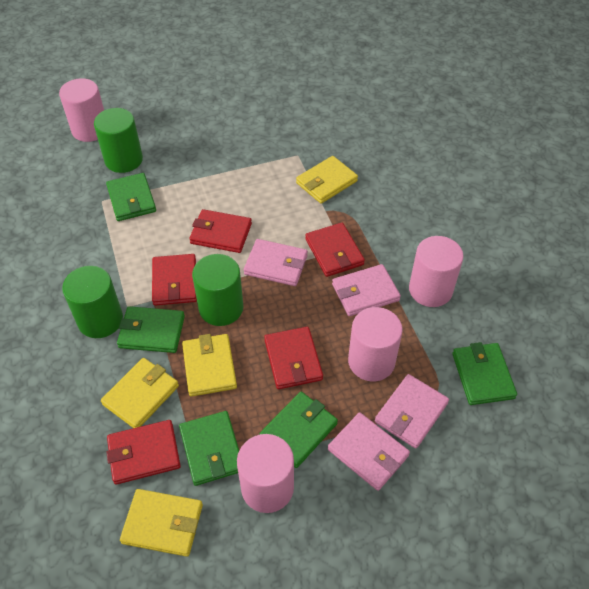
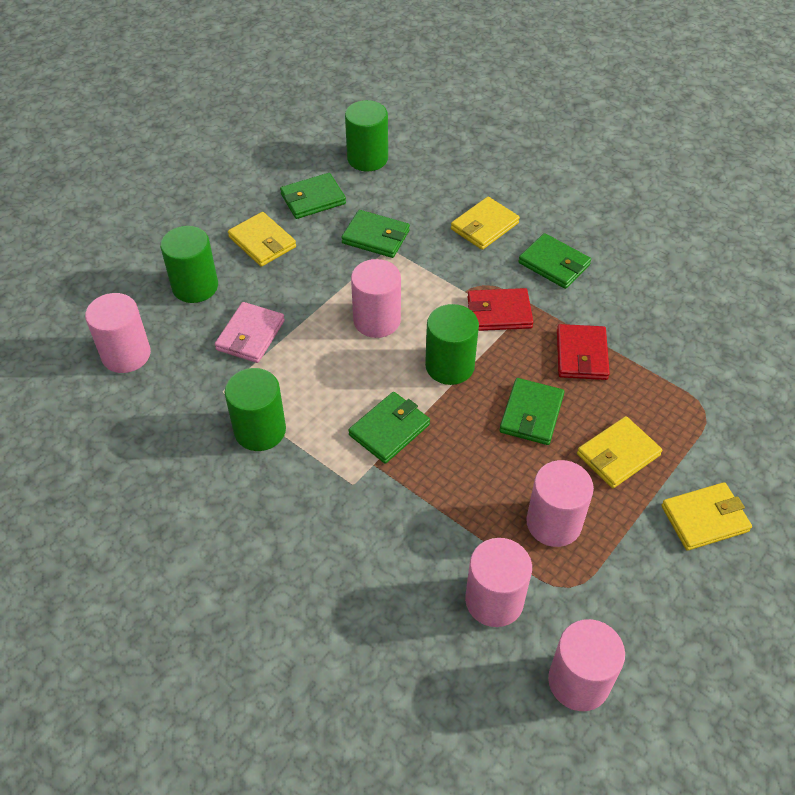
green cylinder: 3 -> 4
pink cylinder: 4 -> 5
pink wallet: 4 -> 1
red wallet: 5 -> 2

